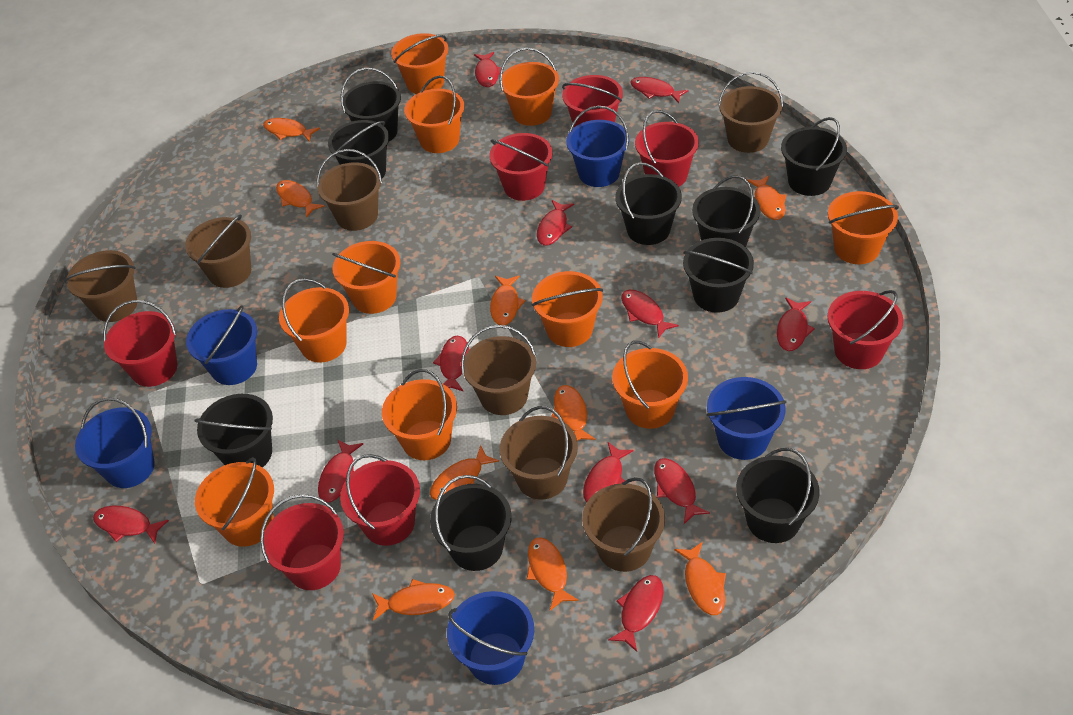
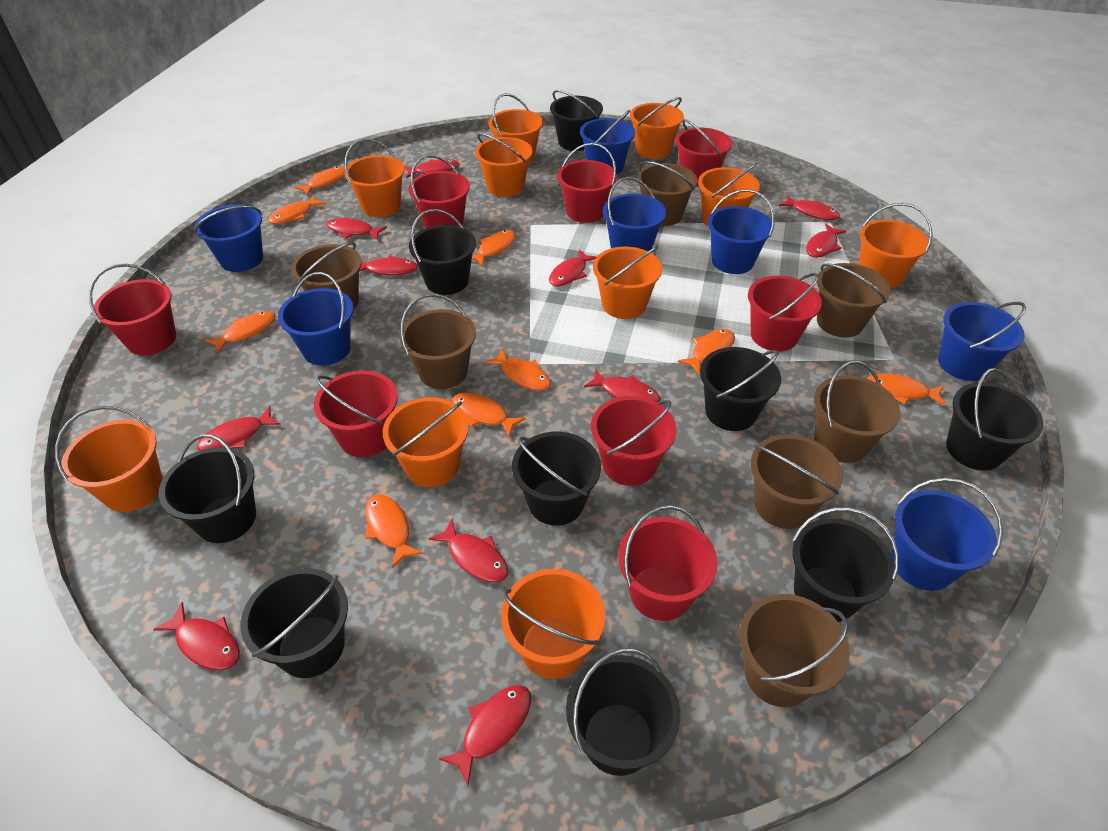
blue bucket: 5 -> 7
red bucket: 7 -> 8

